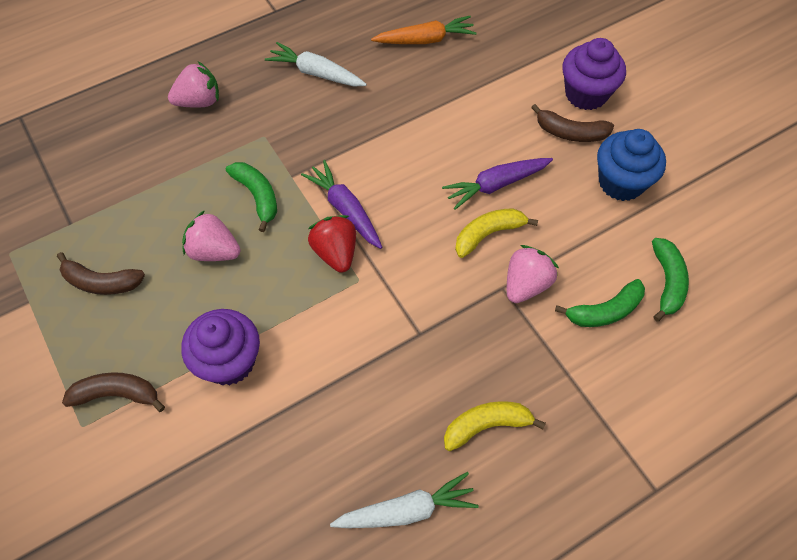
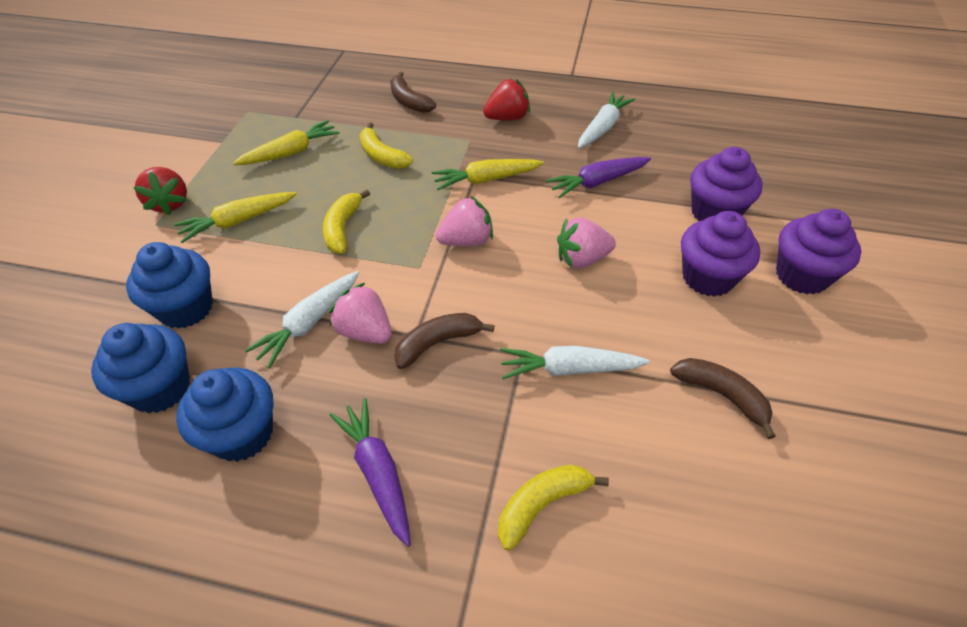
blue cupcake: 1 -> 3
green banana: 3 -> 0
orange carrot: 1 -> 0
purple cupcake: 2 -> 3
red strawberry: 1 -> 2
white carrot: 2 -> 3
yellow banana: 2 -> 3
yellow carrot: 0 -> 3

